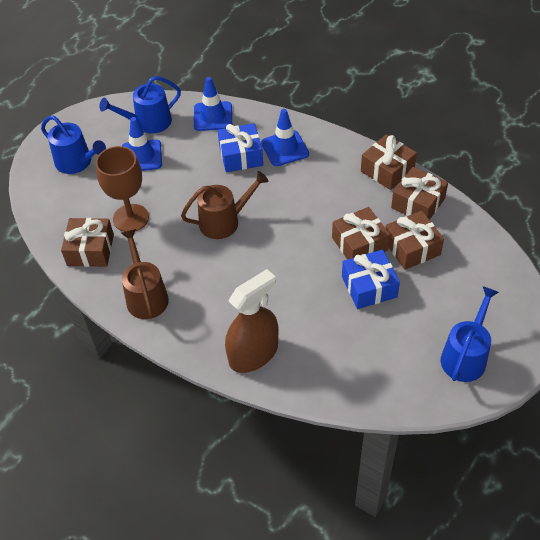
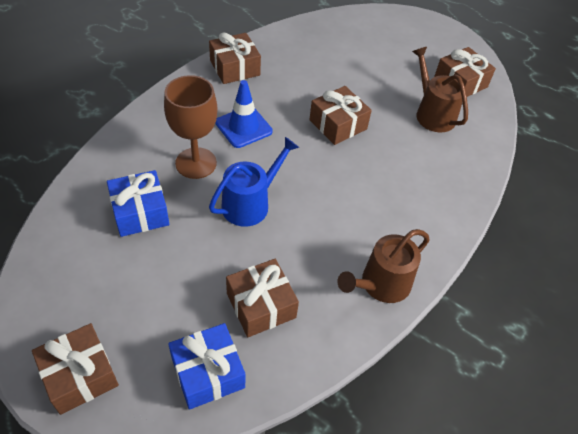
blue traffic cone: 3 -> 1
blue watering can: 3 -> 1
brown spray bottle: 1 -> 0

